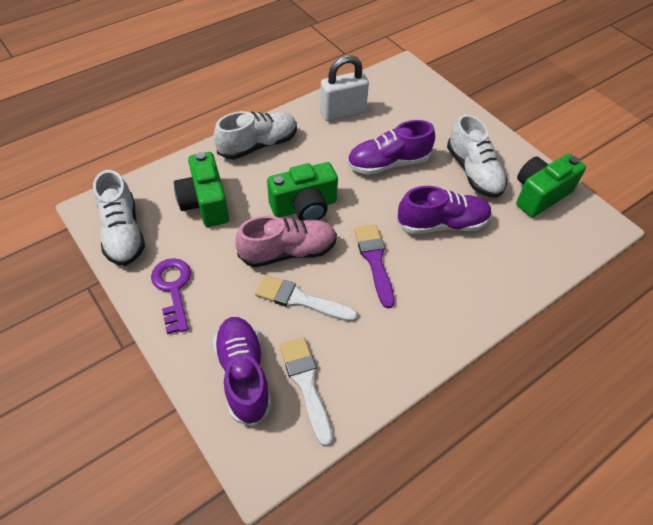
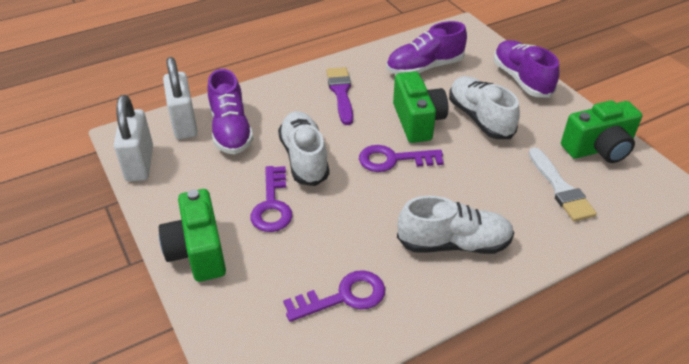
pink shoe: 1 -> 0
purple key: 1 -> 3
white brush: 2 -> 1
white padlock: 1 -> 2

